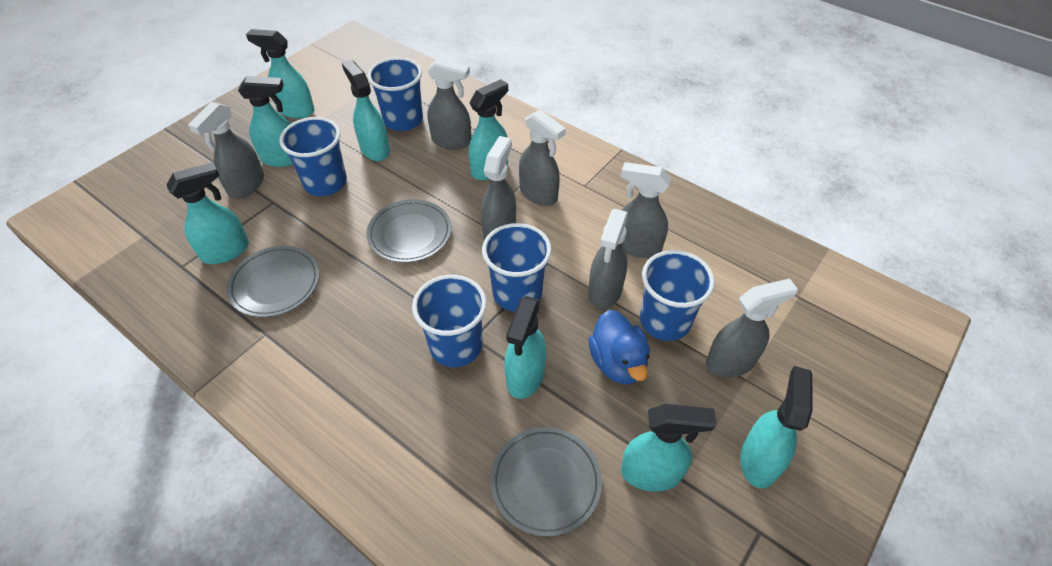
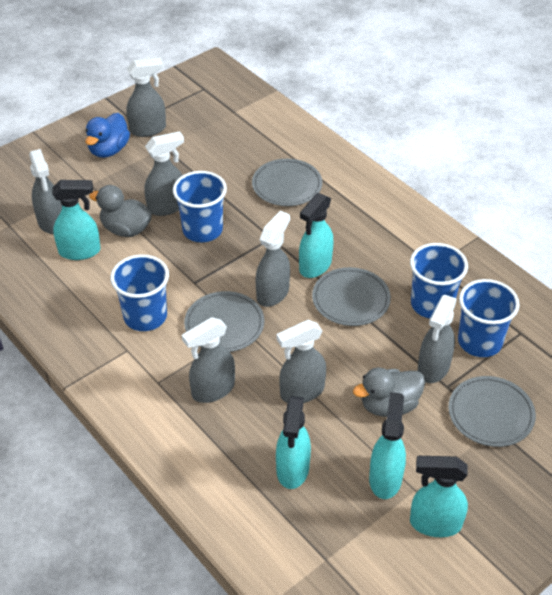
blue cup: 5 -> 4
grey duck: 0 -> 2
grey plate: 3 -> 4
turquoise spray bottle: 8 -> 5

